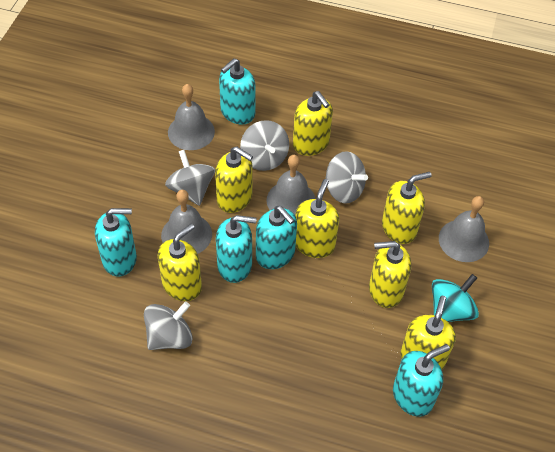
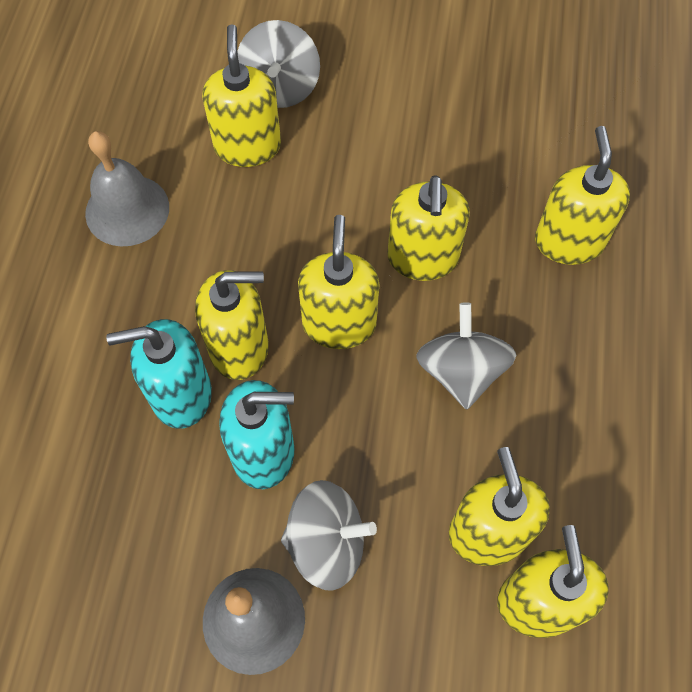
grey bell: 4 -> 2
grey spinning top: 4 -> 3
turquoise soap dispenser: 5 -> 2
turquoise spinning top: 1 -> 0

